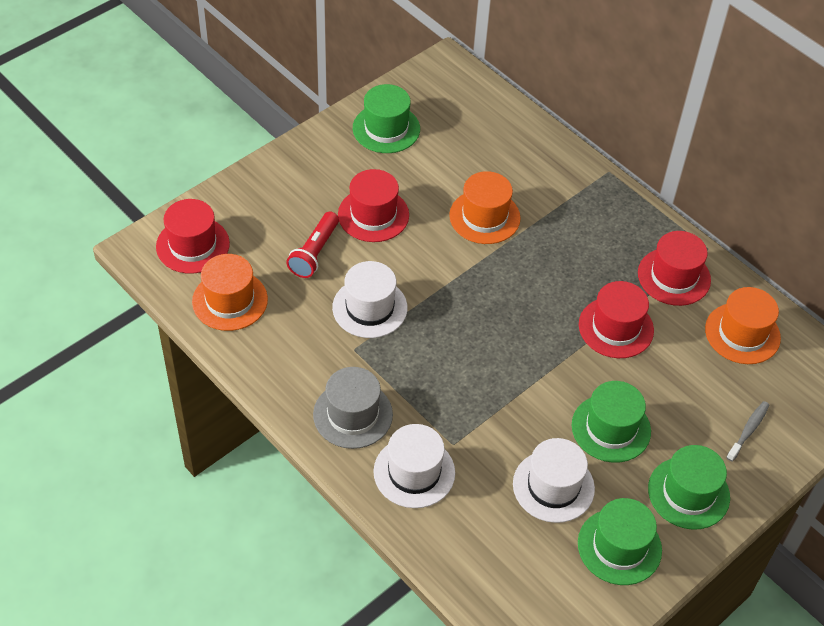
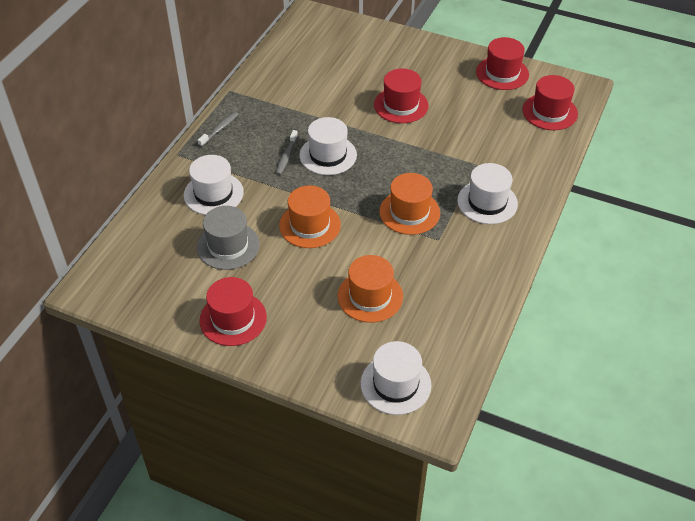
green hat: 4 -> 0
grey toothbrush: 1 -> 2
red flashlight: 1 -> 0
white hat: 3 -> 4

